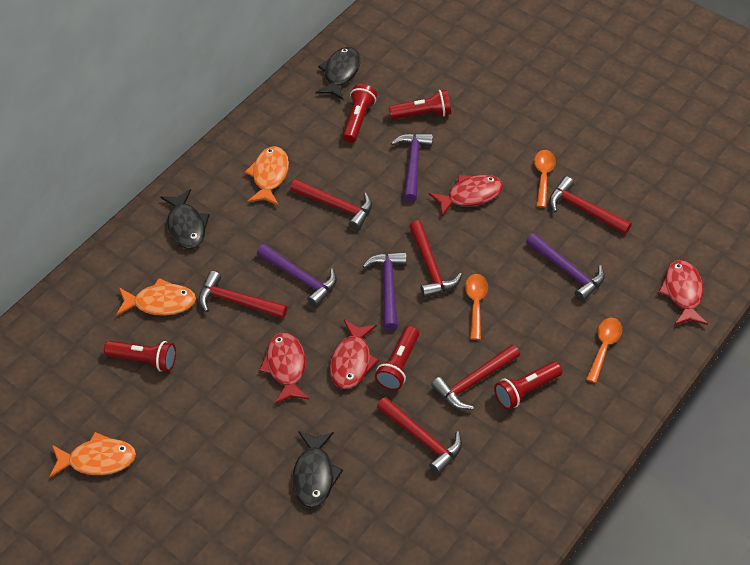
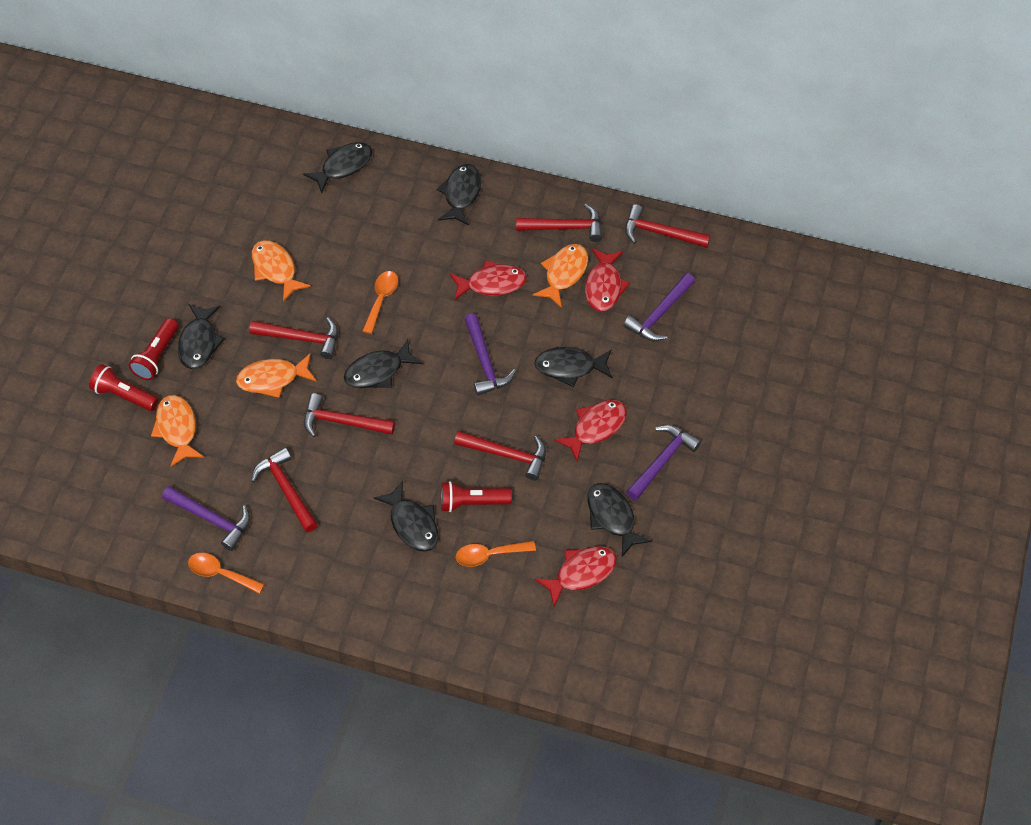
black fish: 3 -> 7
orange fish: 3 -> 4
red flashlight: 5 -> 3

